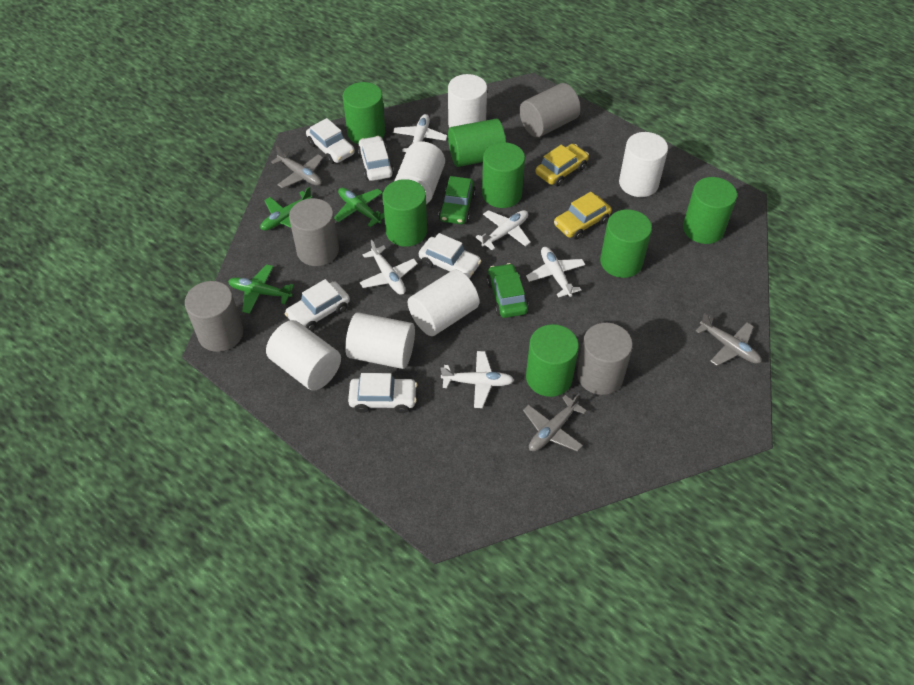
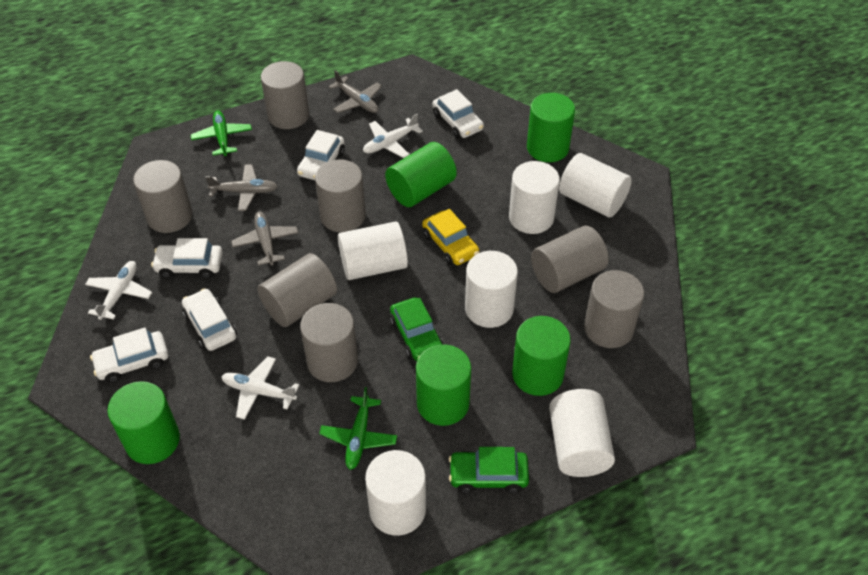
green cylinder: 7 -> 5
green plane: 3 -> 2
grey cylinder: 4 -> 7
white plane: 5 -> 3
yellow car: 2 -> 1

